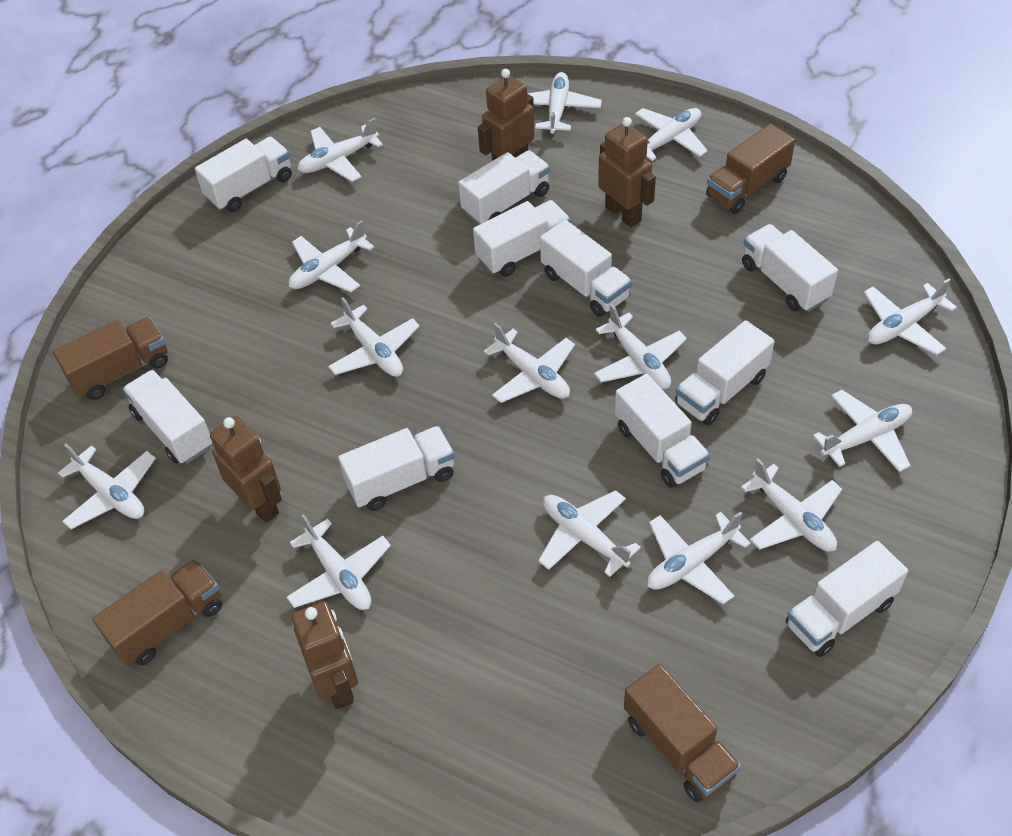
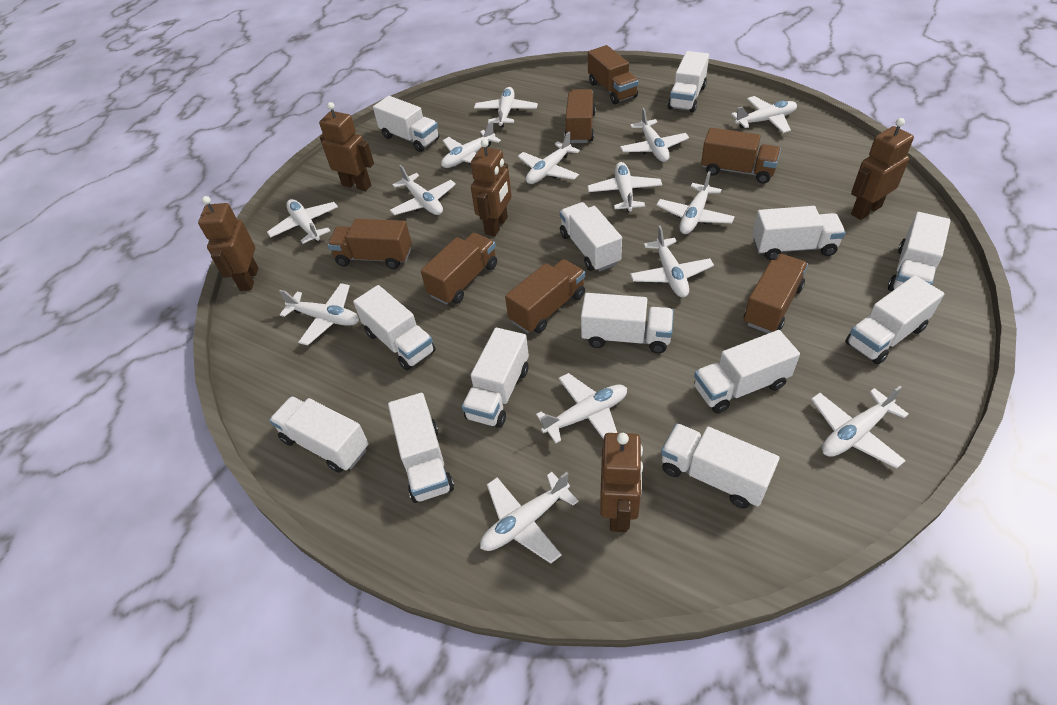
brown robot: 4 -> 5
brown truck: 4 -> 7
white truck: 10 -> 13

